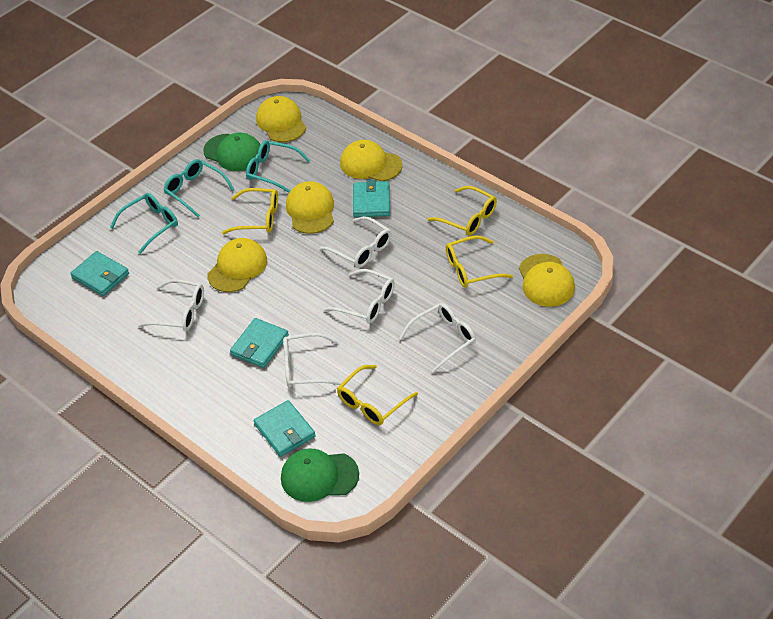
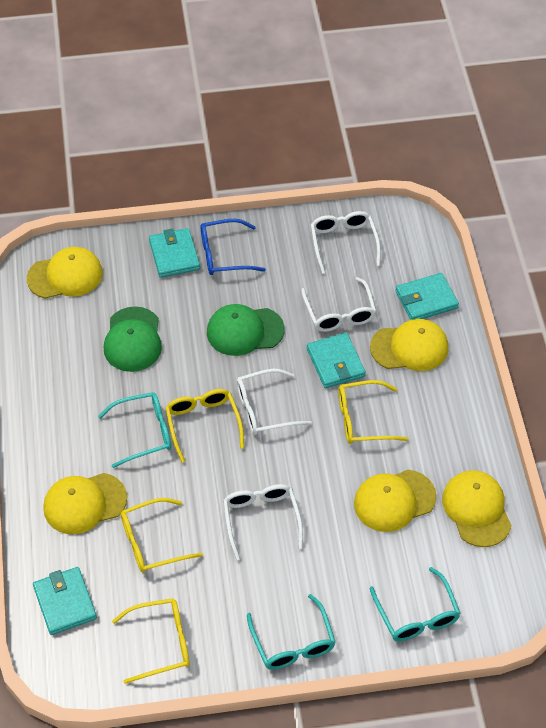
blue glasses: 0 -> 1
white glasses: 5 -> 4

